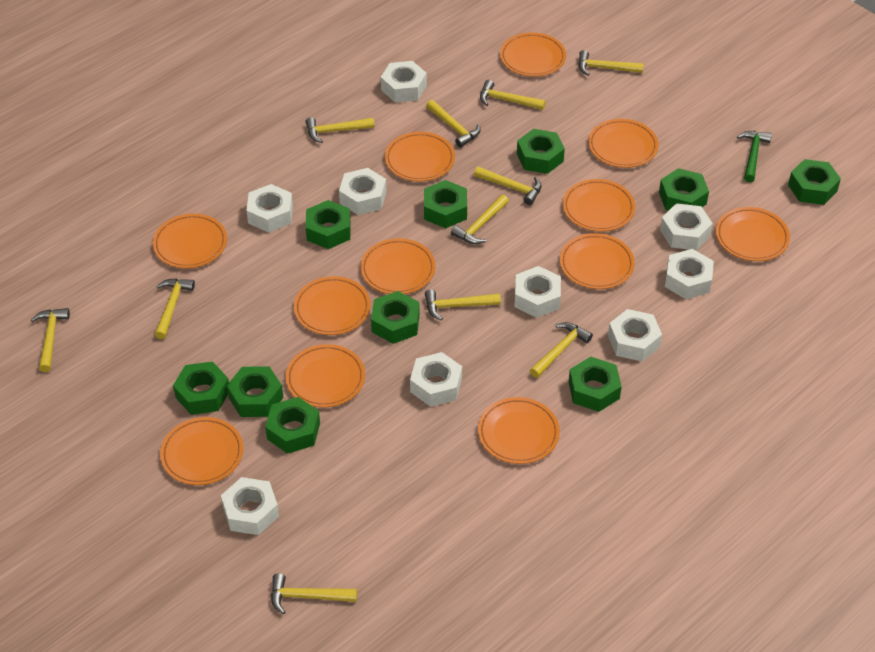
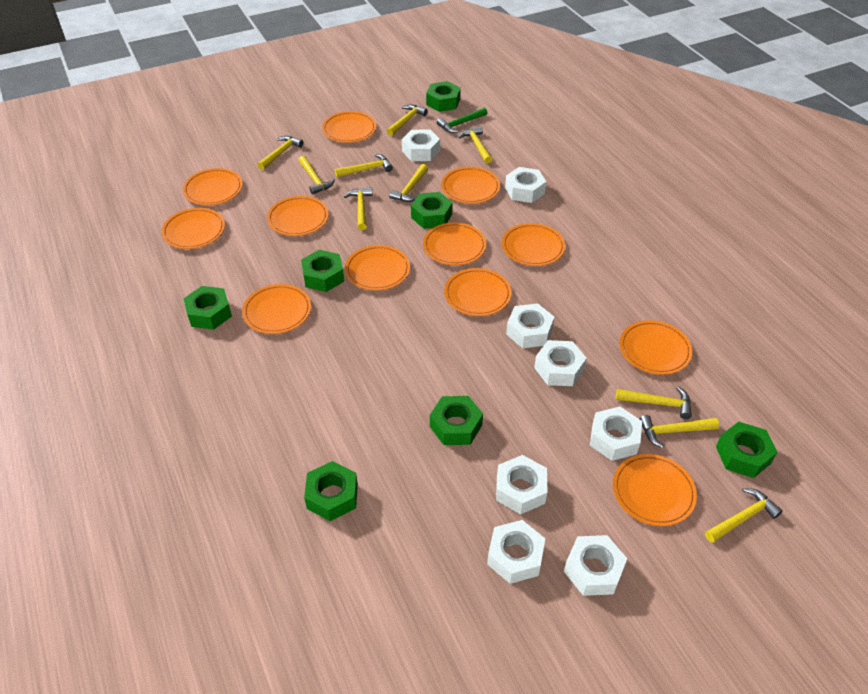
green nut: 10 -> 7
white nut: 9 -> 8
yellow hammer: 11 -> 10

